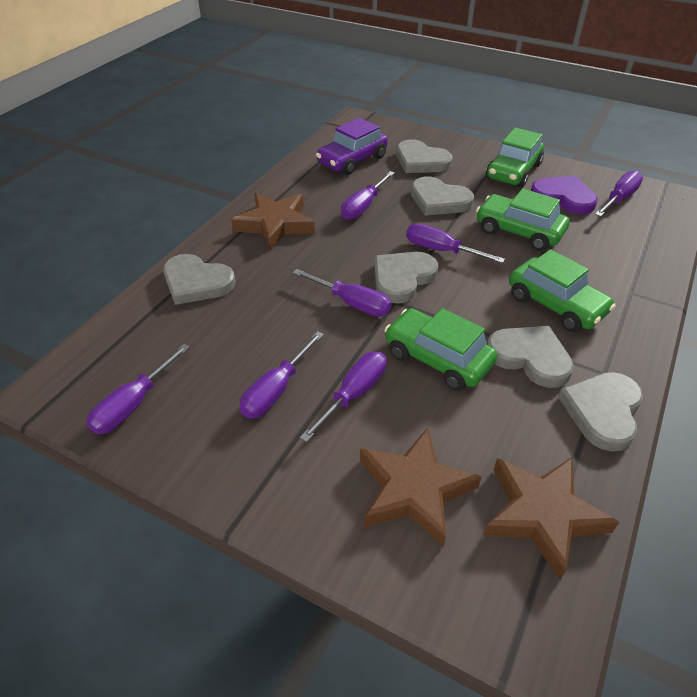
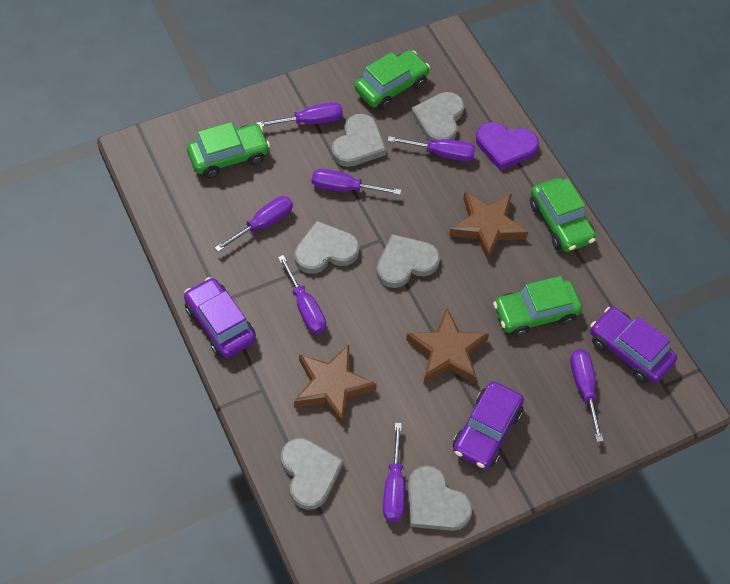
purple car: 1 -> 3

